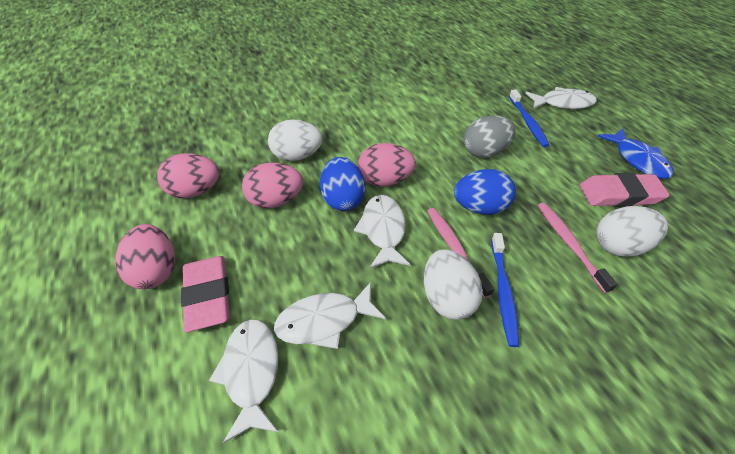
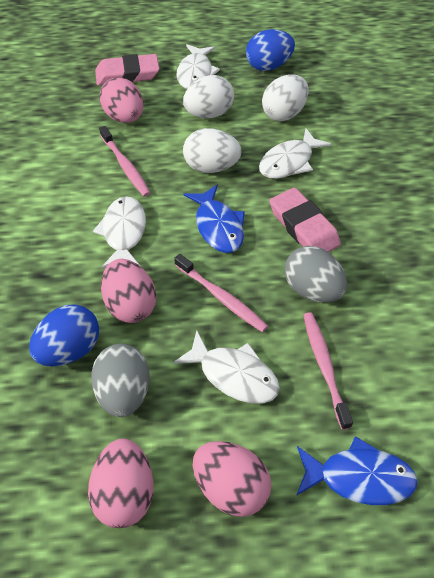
blue fish: 1 -> 2
blue toothbrush: 2 -> 0
grey egg: 1 -> 2
pink toothbrush: 2 -> 3

